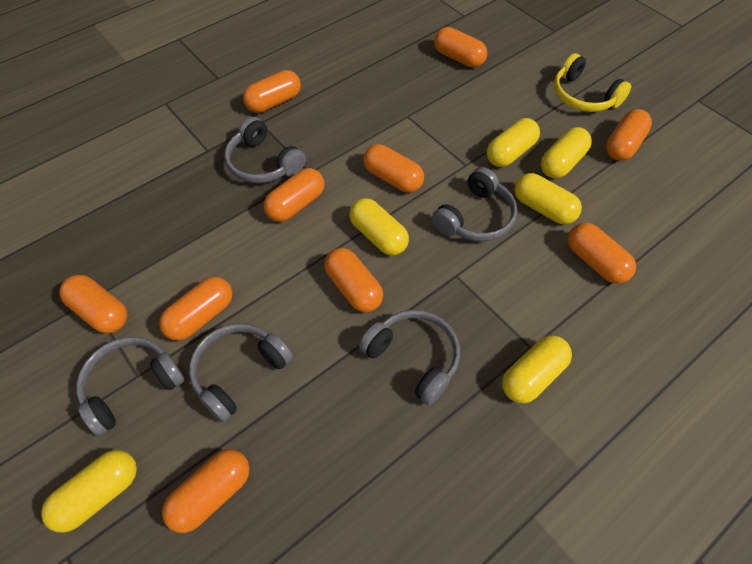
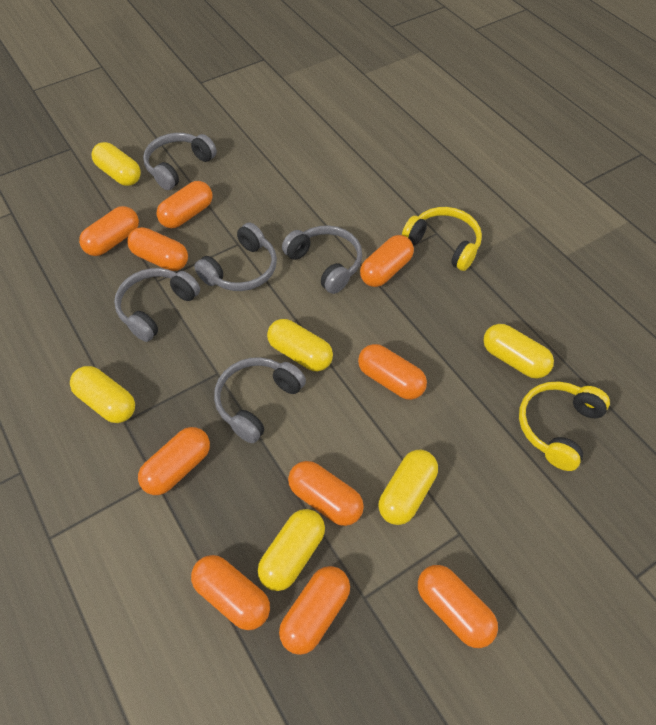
yellow headphones: 1 -> 2

